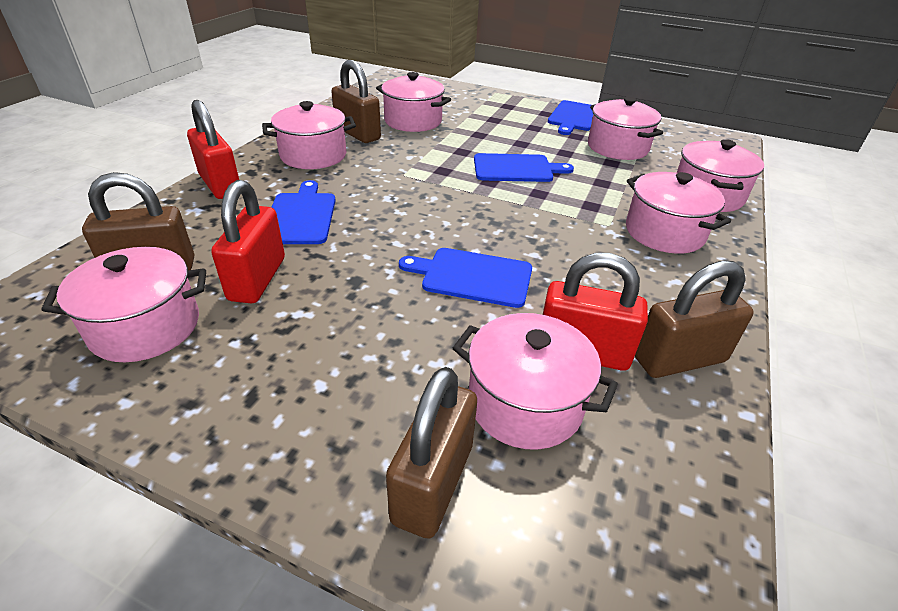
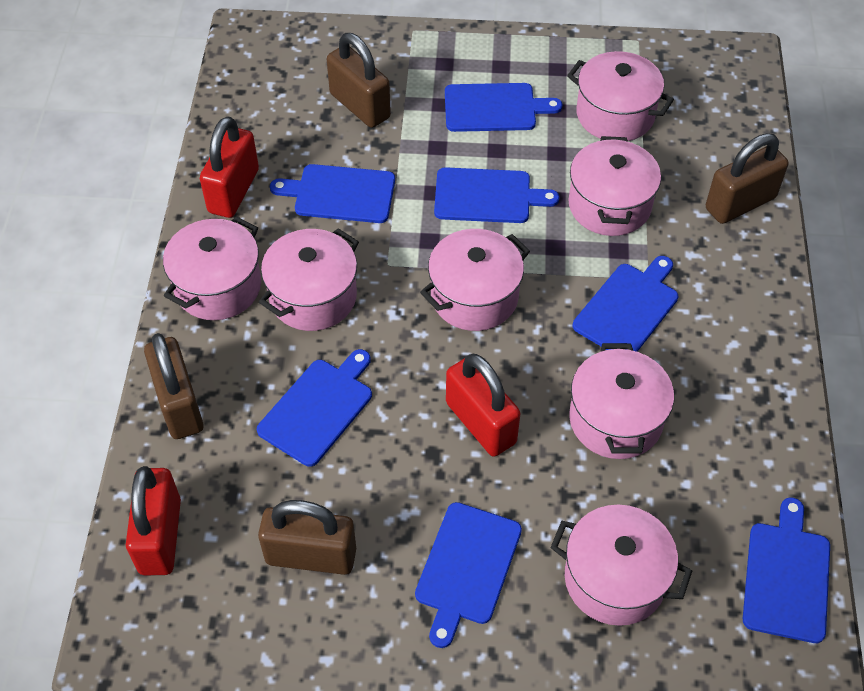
blue cutting board: 4 -> 7

